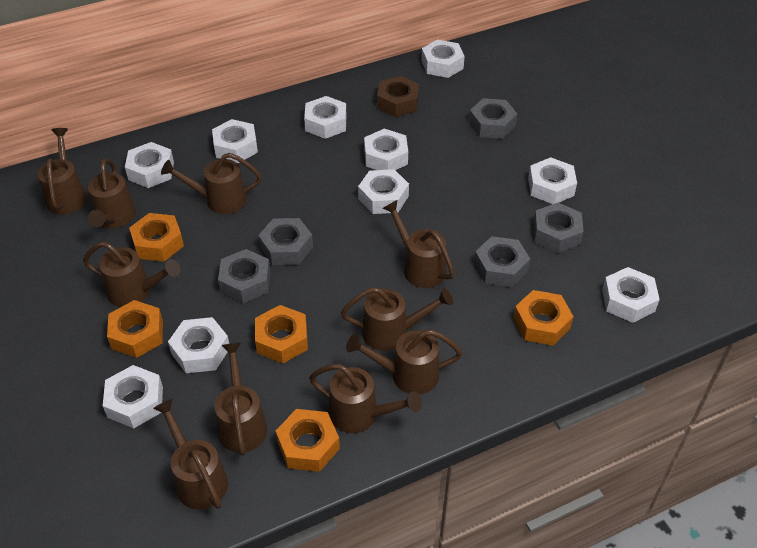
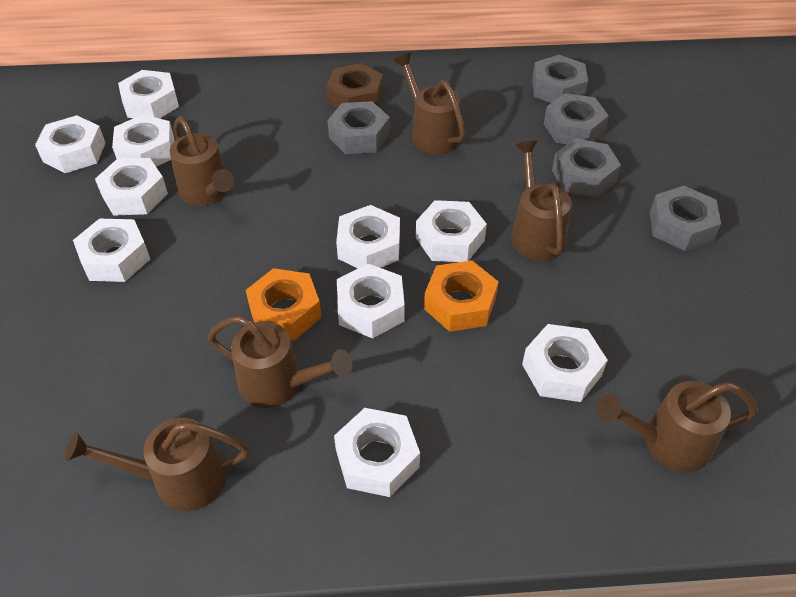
brown watering can: 10 -> 6
orange nut: 5 -> 2

